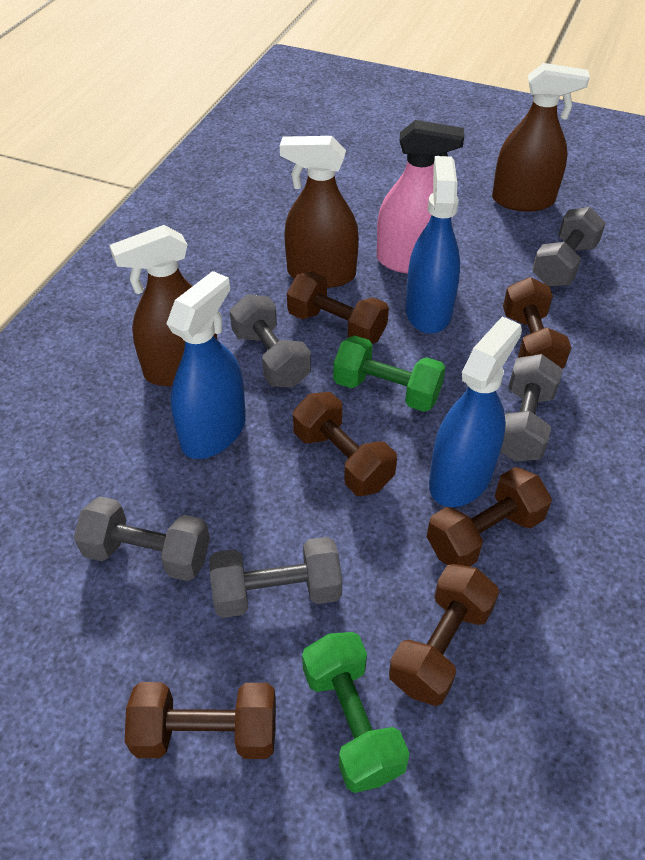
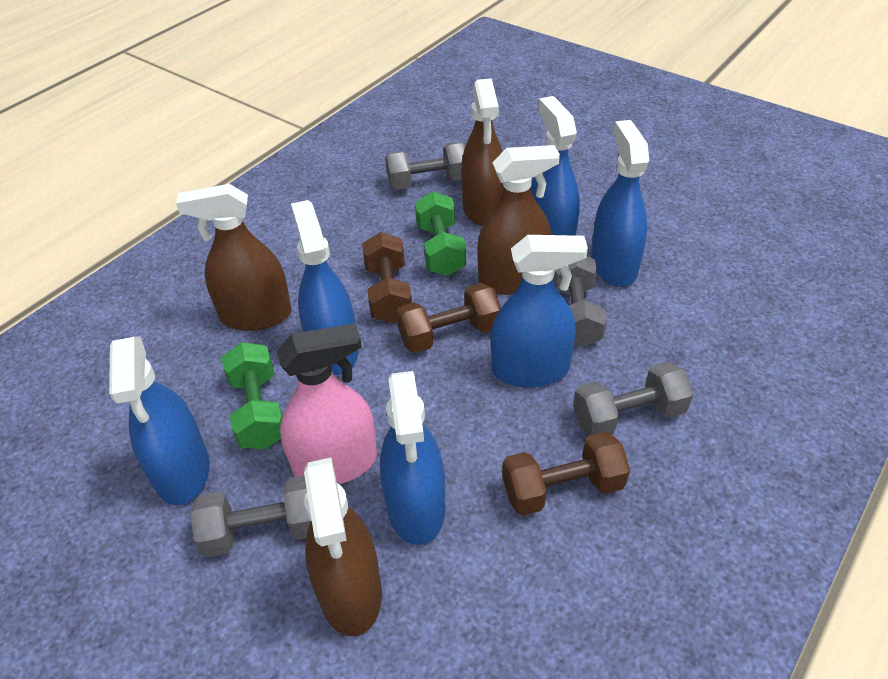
blue spray bottle: 3 -> 6
brown dumbbell: 6 -> 3
brown spray bottle: 3 -> 4
grey dumbbell: 5 -> 4

